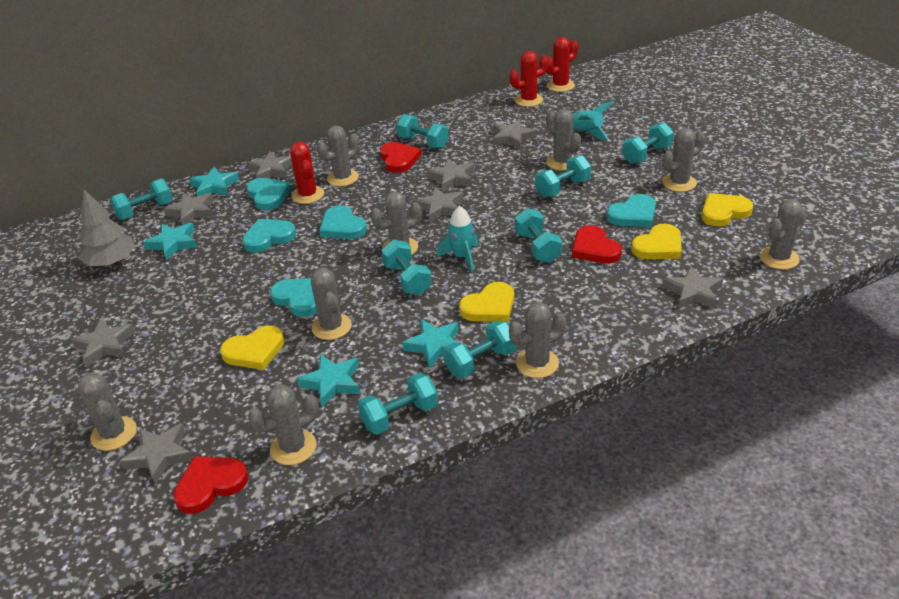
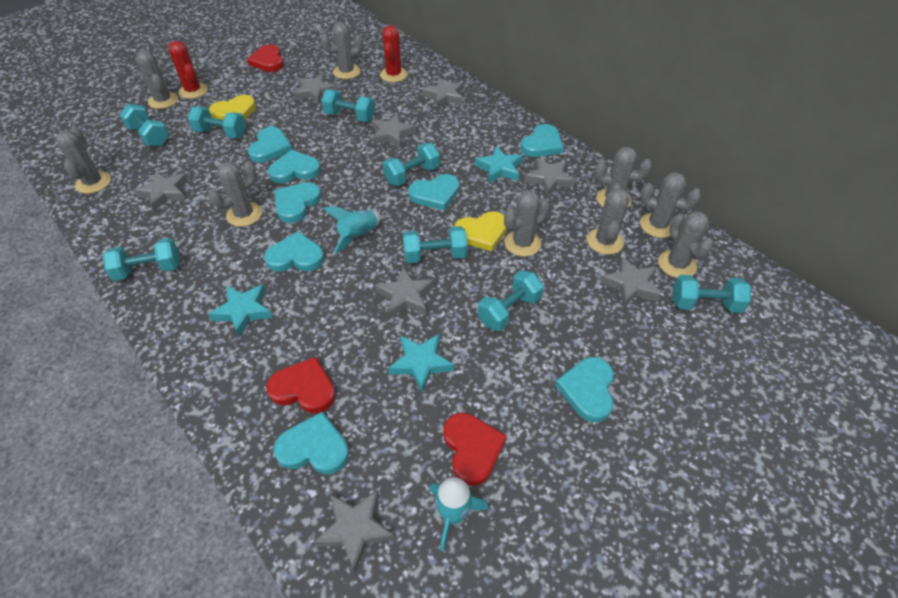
grey tree: 1 -> 0
red cactus: 3 -> 2
turquoise heart: 5 -> 8
turquoise star: 4 -> 3
yellow heart: 4 -> 2

